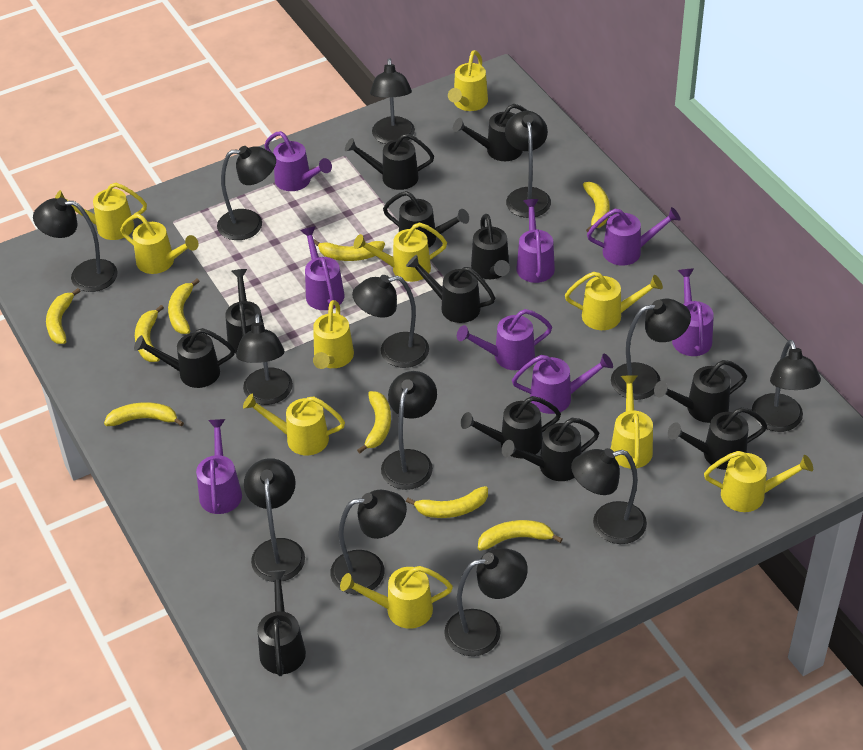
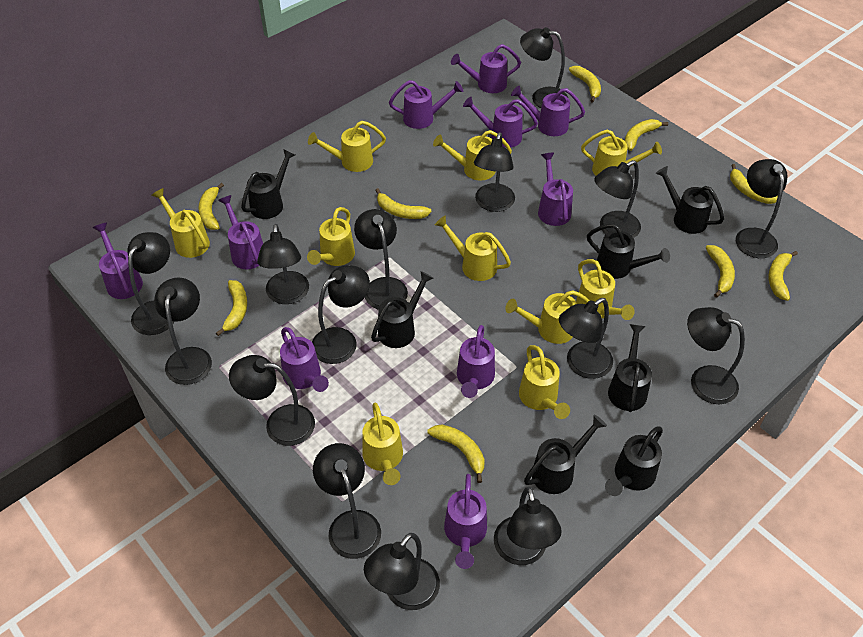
black lamp: 13 -> 15
black watering can: 12 -> 7
purple watering can: 8 -> 10

